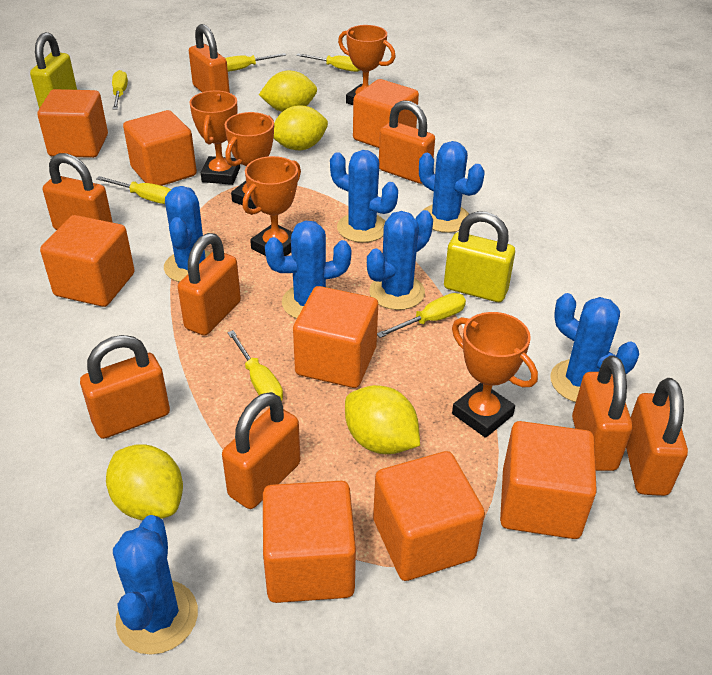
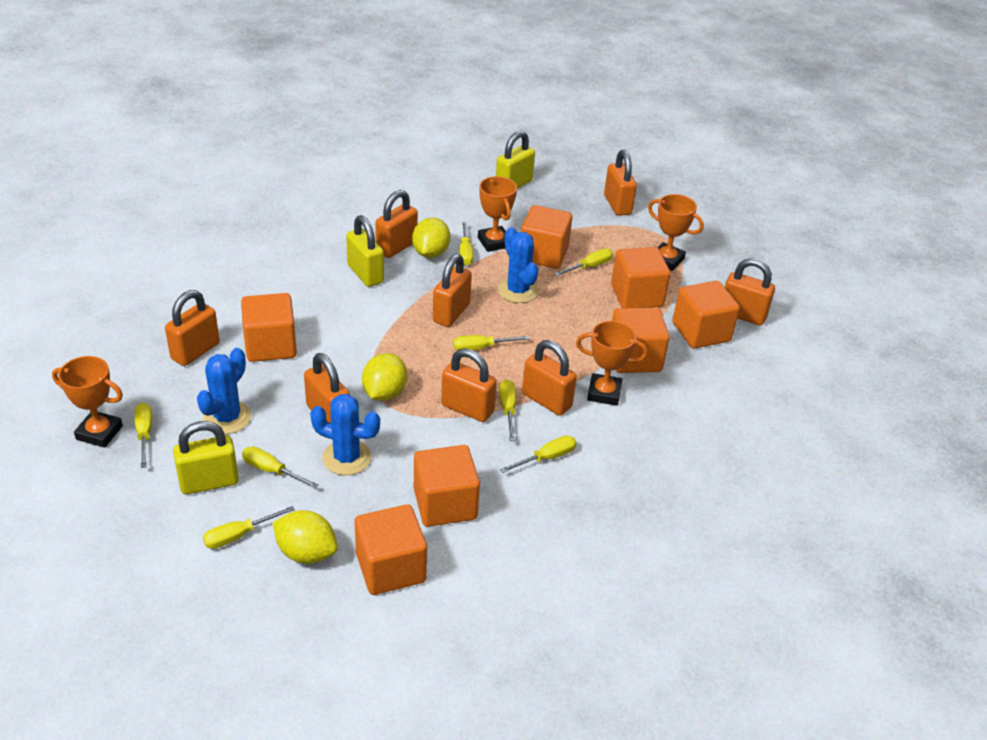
blue cactus: 7 -> 3
orange cube: 8 -> 7
orange trophy: 5 -> 4
yellow lemon: 4 -> 3
yellow padlock: 2 -> 3
yellow screwdriver: 6 -> 8

